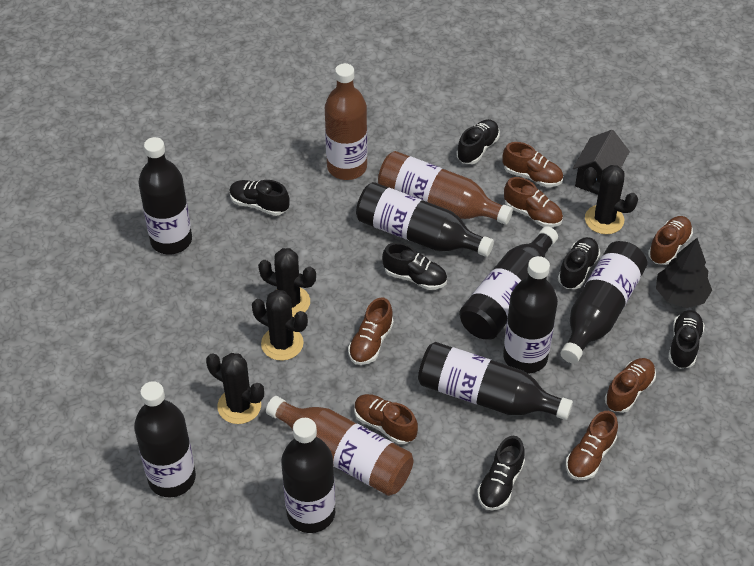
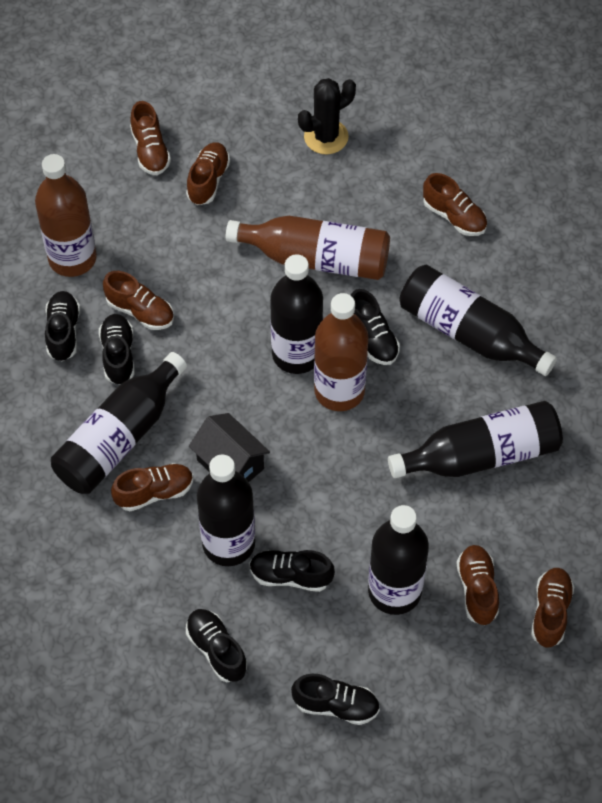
black bottle: 8 -> 6
black cactus: 4 -> 1
black tree: 1 -> 0

